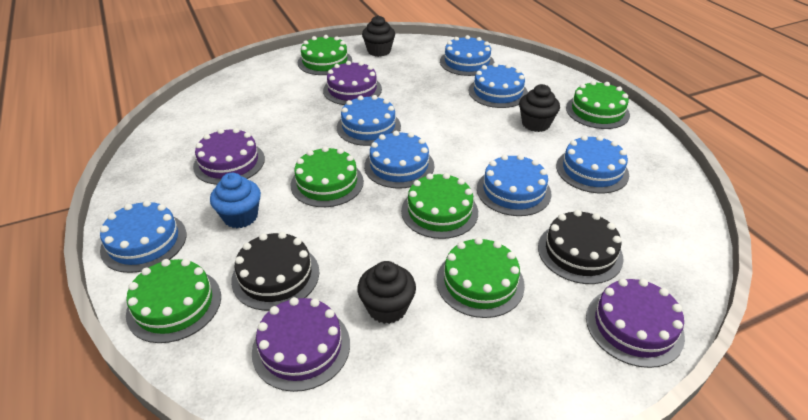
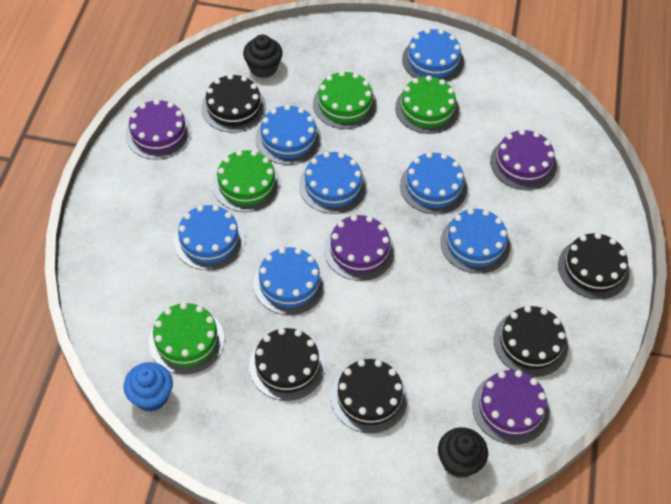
black cake: 2 -> 5
black cupcake: 3 -> 2
green cake: 6 -> 4

